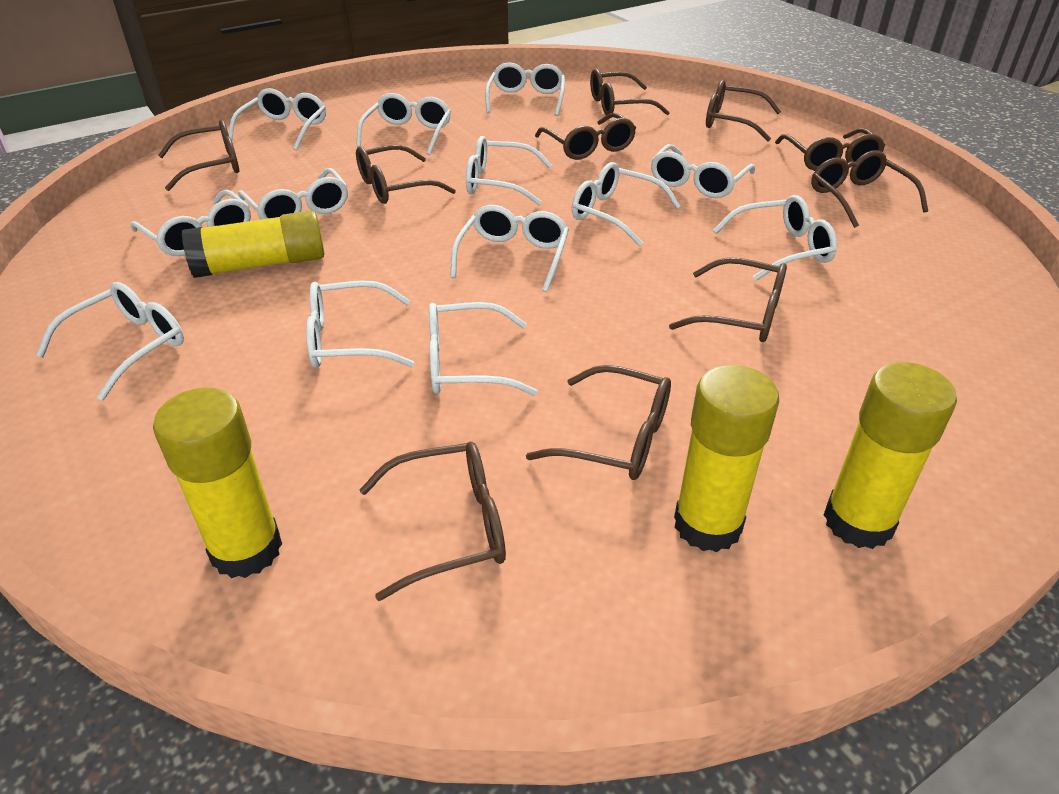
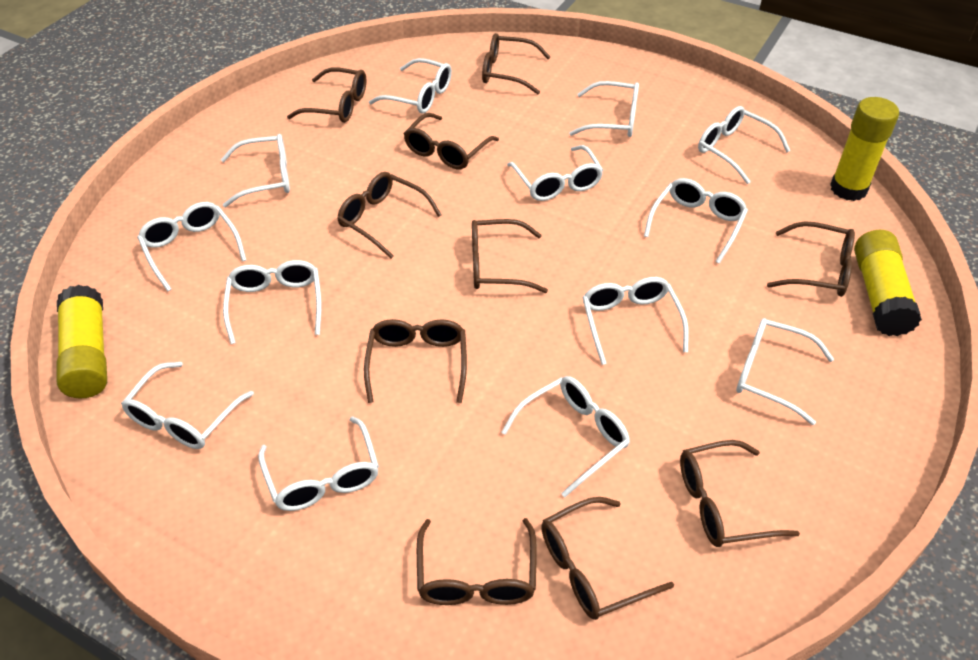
yellow glue stick: 4 -> 3

